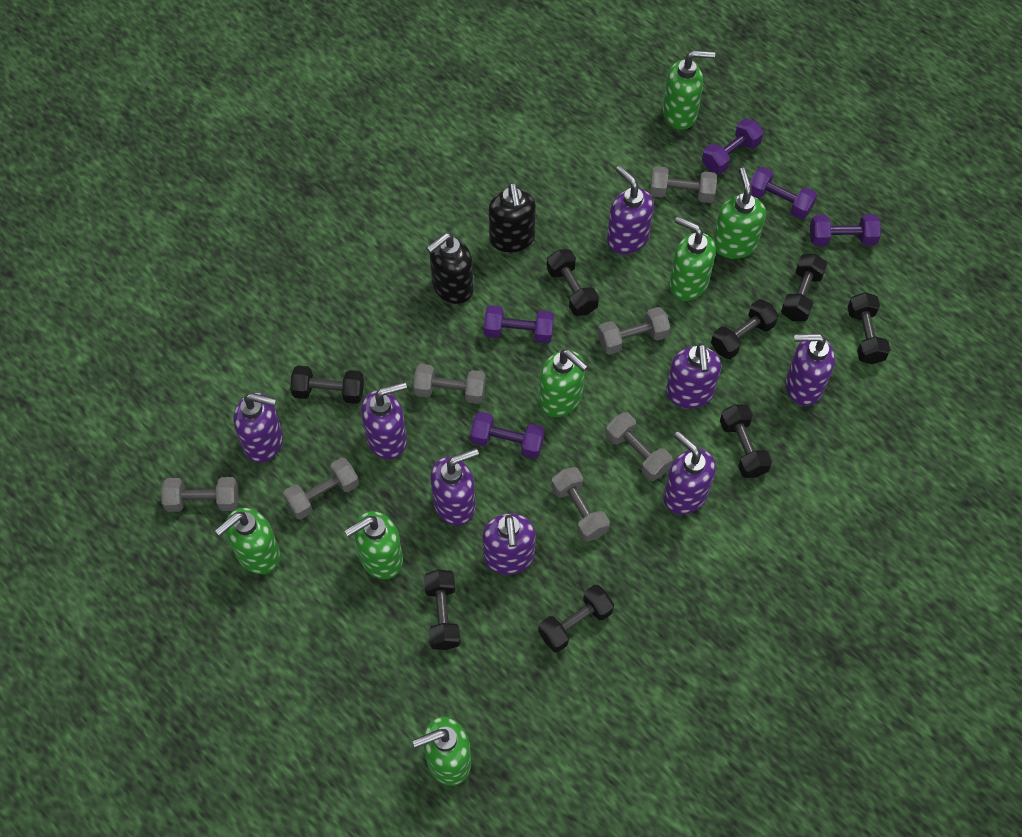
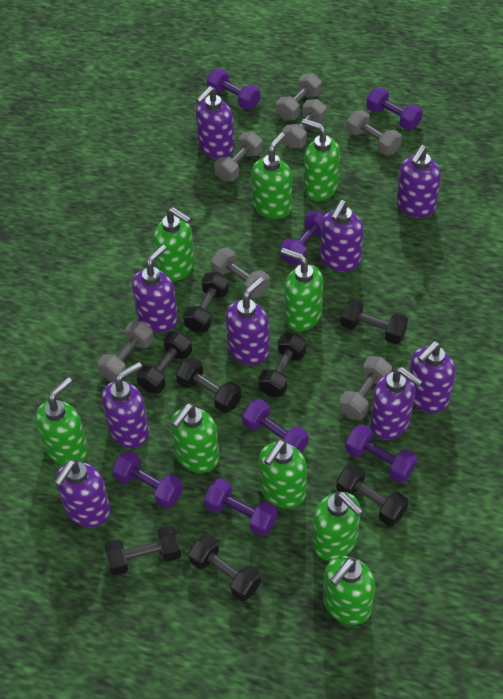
black soap dispenser: 2 -> 0
green soap dispenser: 7 -> 9
purple dumbbell: 5 -> 7
purple soap dispenser: 8 -> 9

